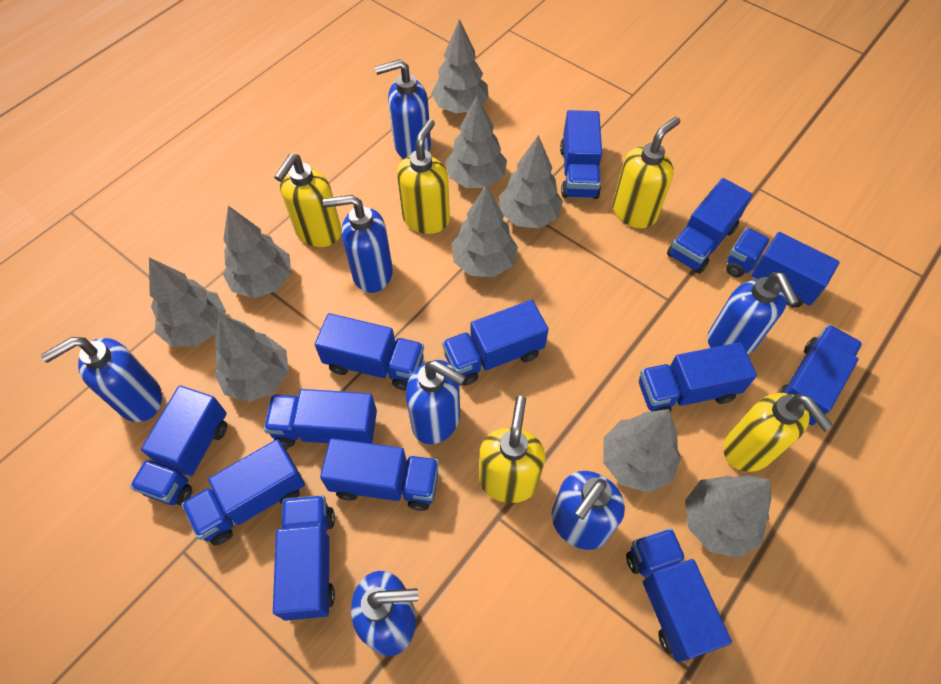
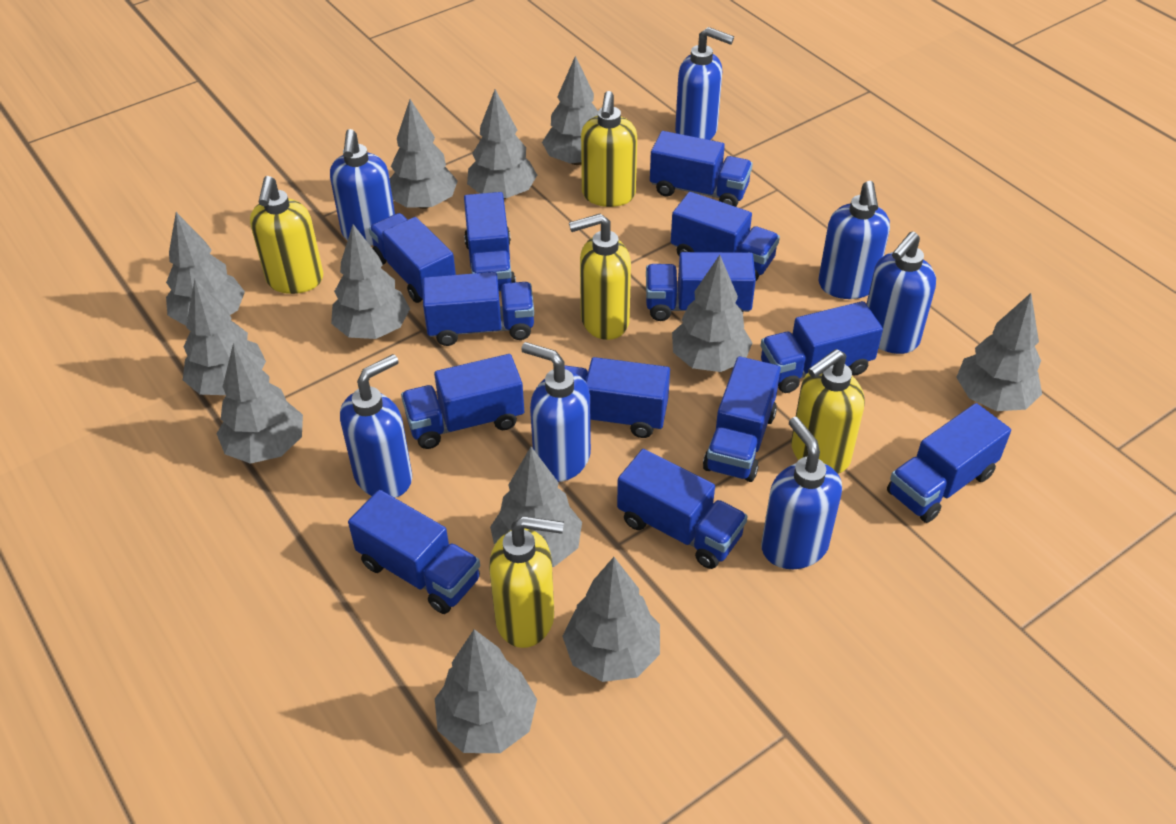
grey tree: 9 -> 12

